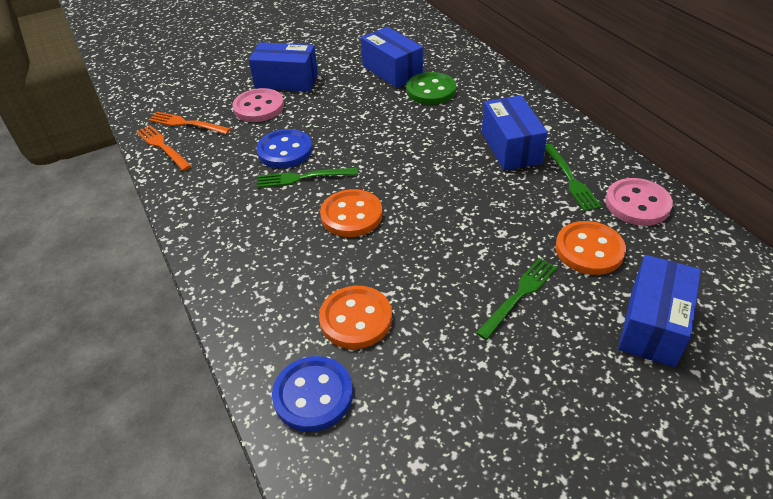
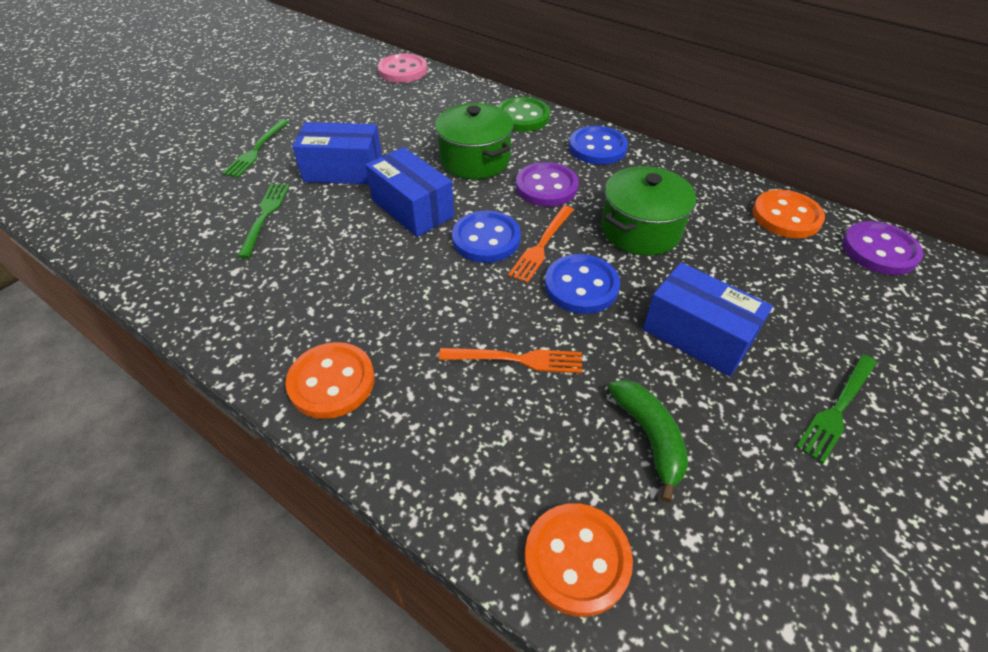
blue box: 4 -> 3
blue button: 2 -> 3
green banana: 0 -> 1
green pot: 0 -> 2
pink button: 2 -> 1
purple button: 0 -> 2

